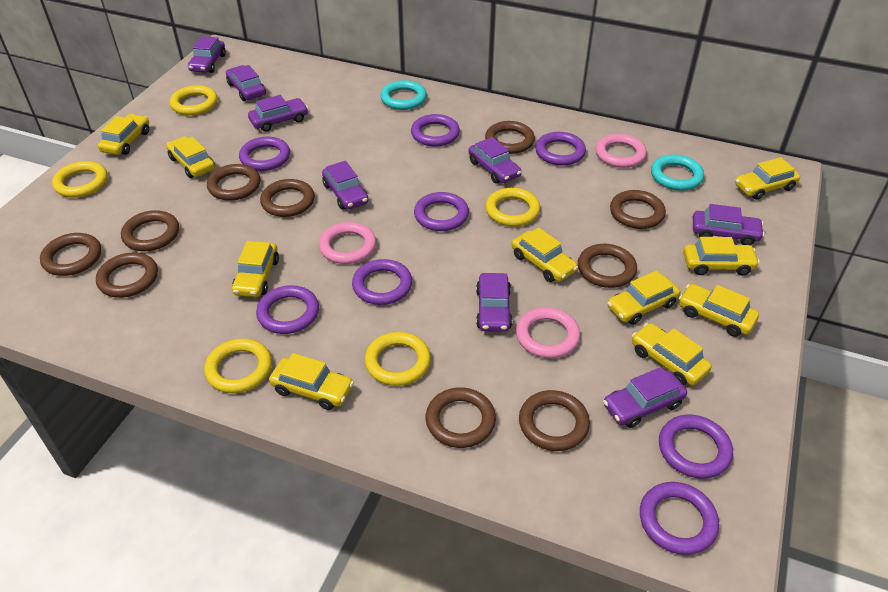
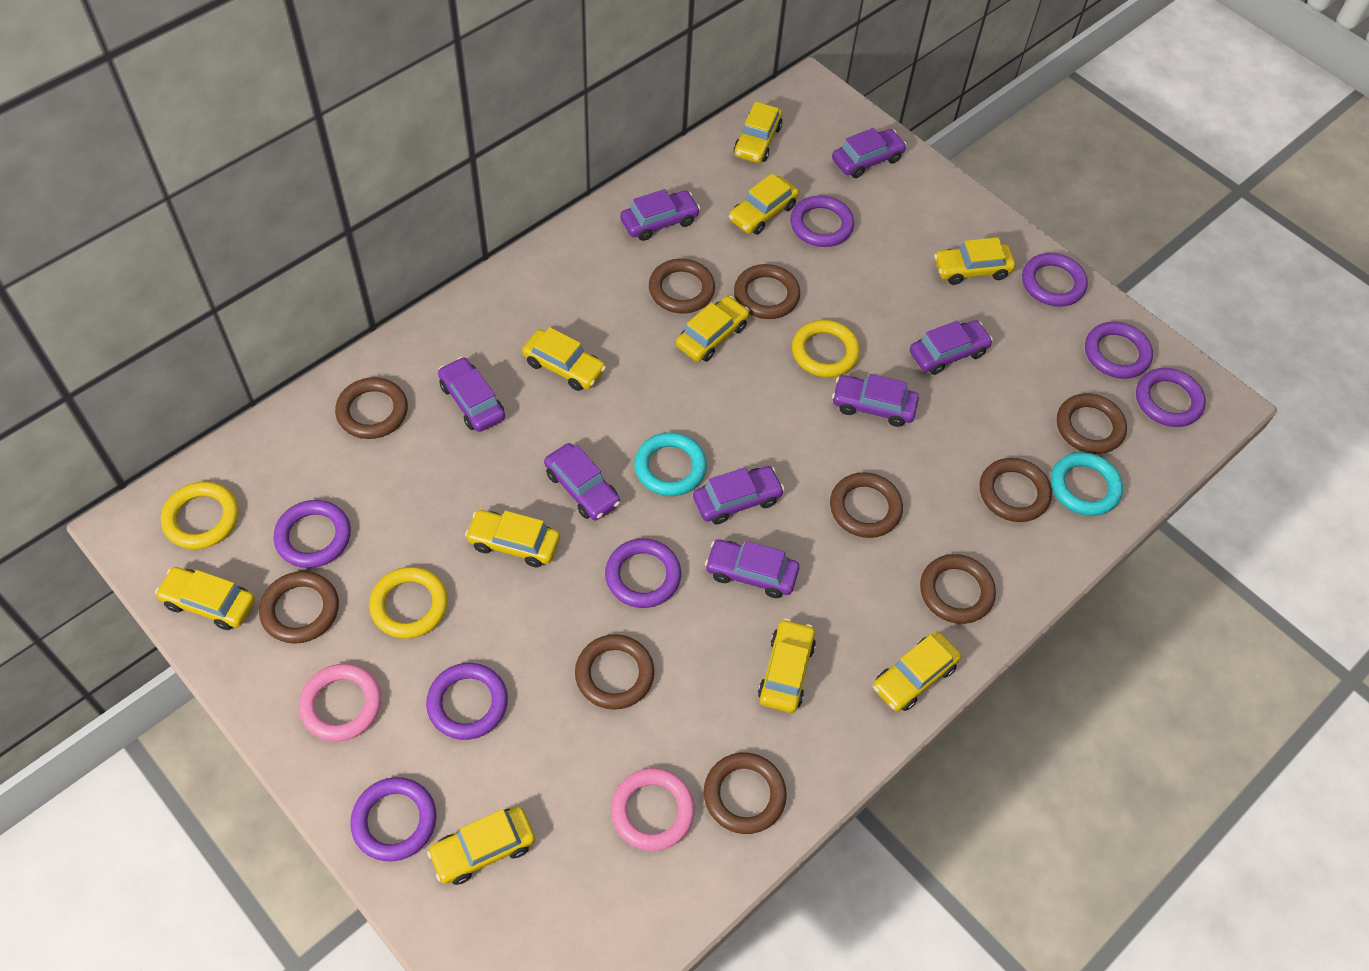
pink ring: 3 -> 2
yellow ring: 5 -> 3

